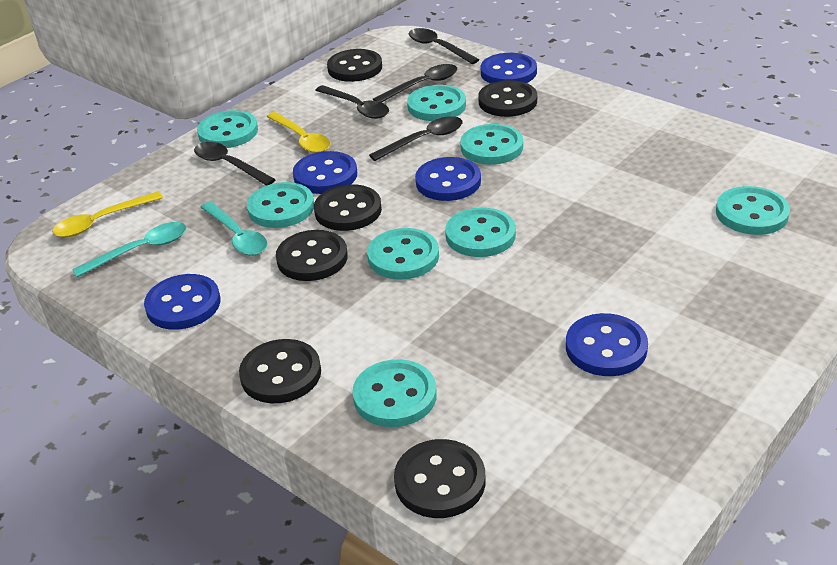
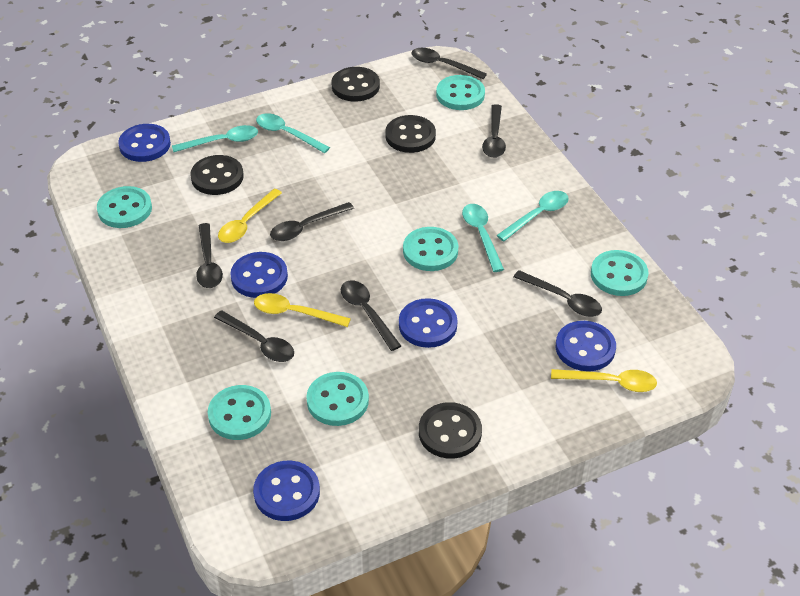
black button: 6 -> 4
black spoon: 5 -> 7
turquoise button: 8 -> 6
turquoise spoon: 2 -> 4
yellow spoon: 2 -> 3

